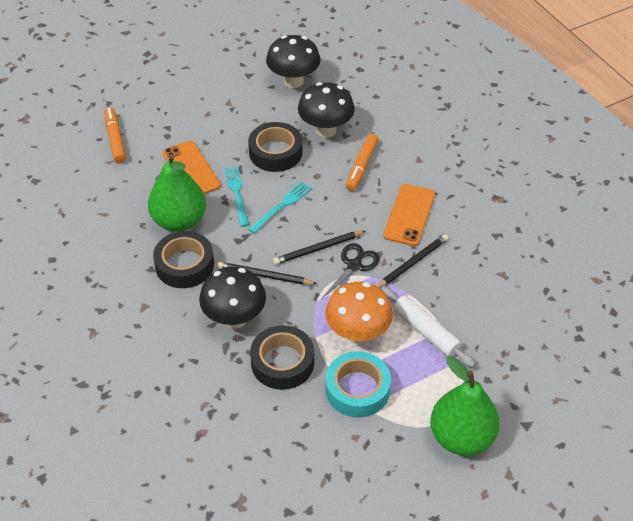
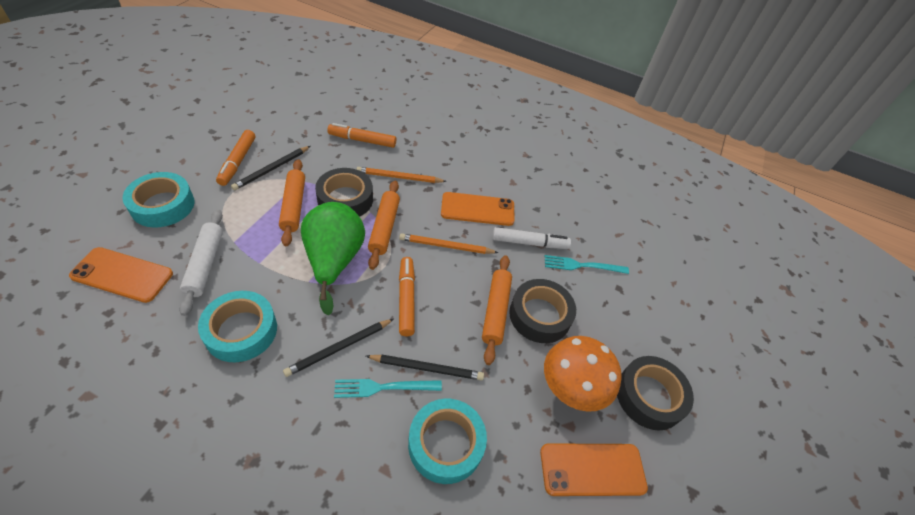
black mushroom: 3 -> 0
black scissors: 1 -> 0
green pear: 2 -> 1
orange marker: 2 -> 3
orange pencil: 0 -> 2
orange phone: 2 -> 3
orange rolling pin: 0 -> 3
turquoise tape: 1 -> 3
white marker: 0 -> 1

